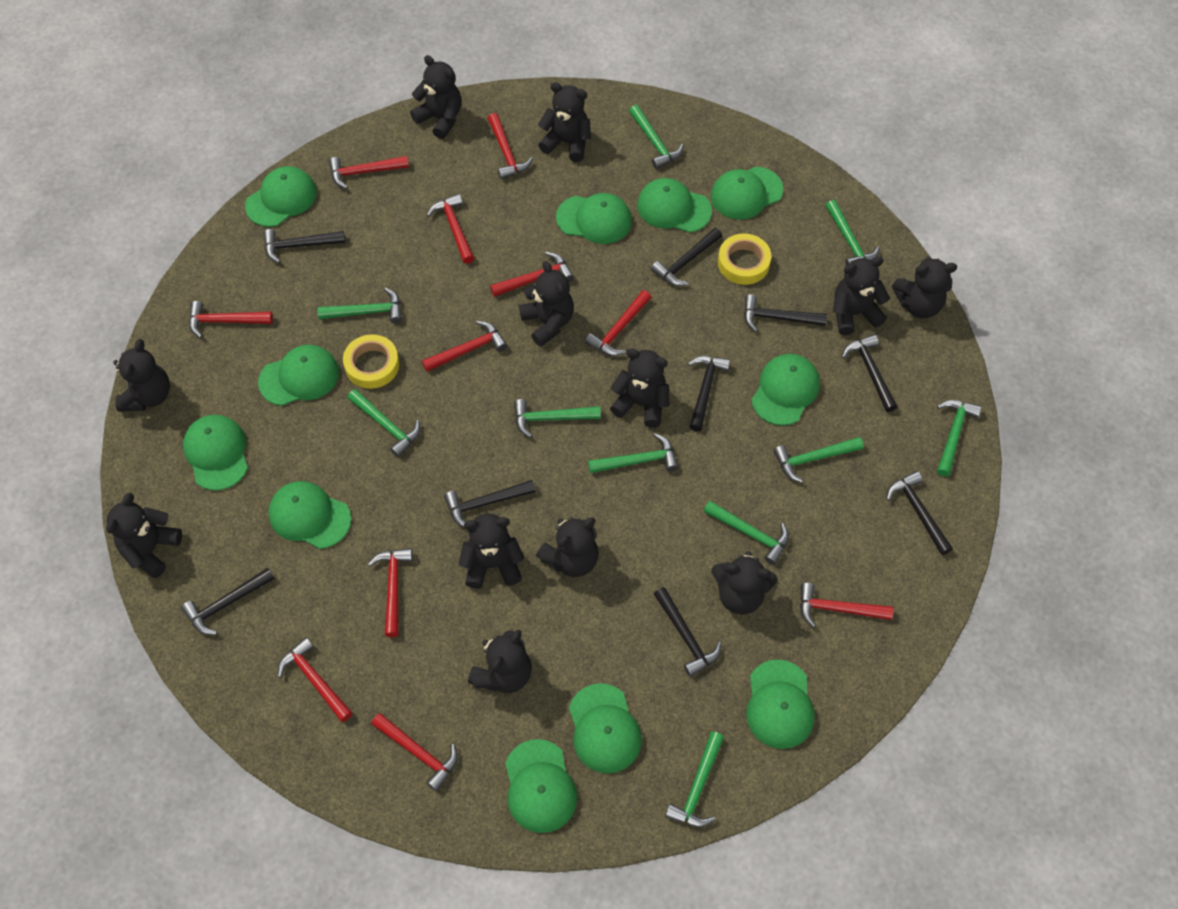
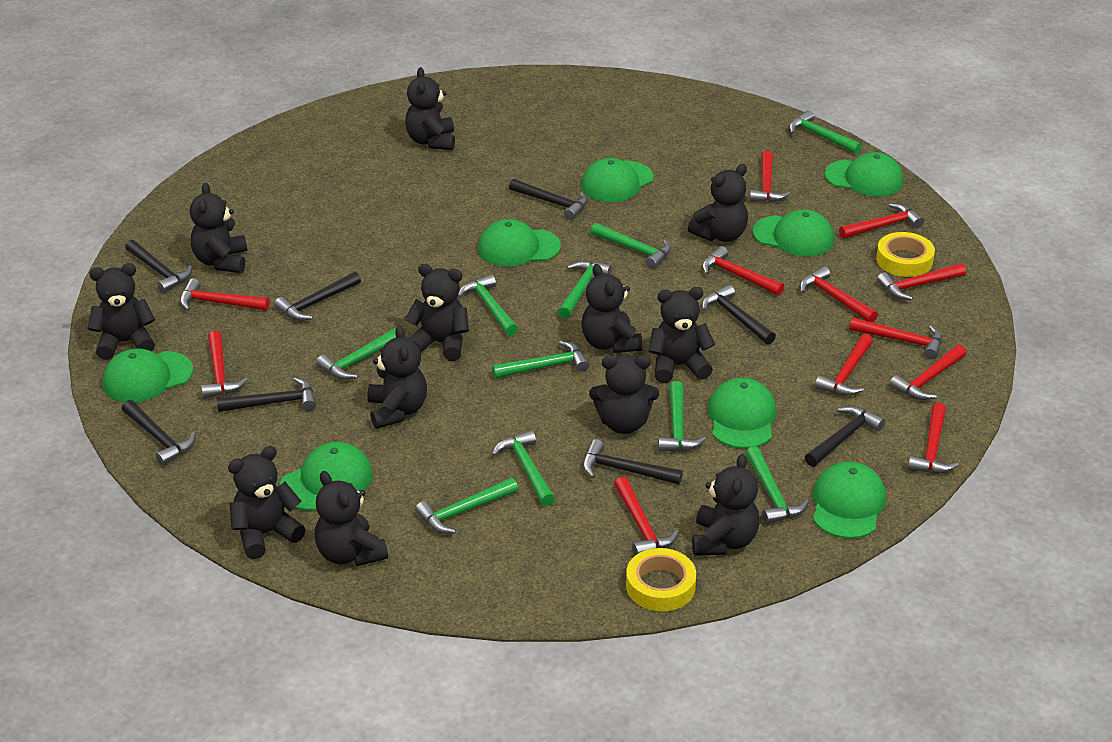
black hammer: 9 -> 8
green cap: 11 -> 8
red hammer: 11 -> 12

